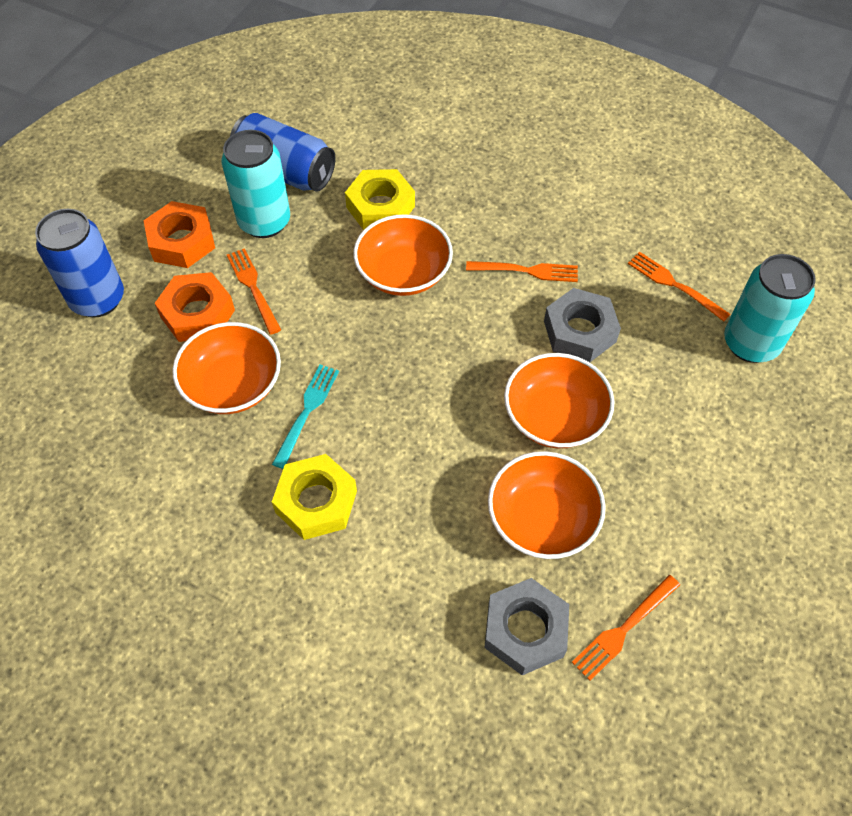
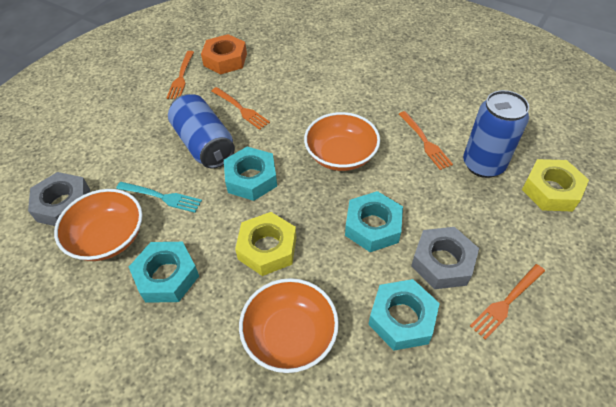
orange bowl: 4 -> 3
orange nut: 2 -> 1
turquoise can: 2 -> 0
turquoise nut: 0 -> 4

